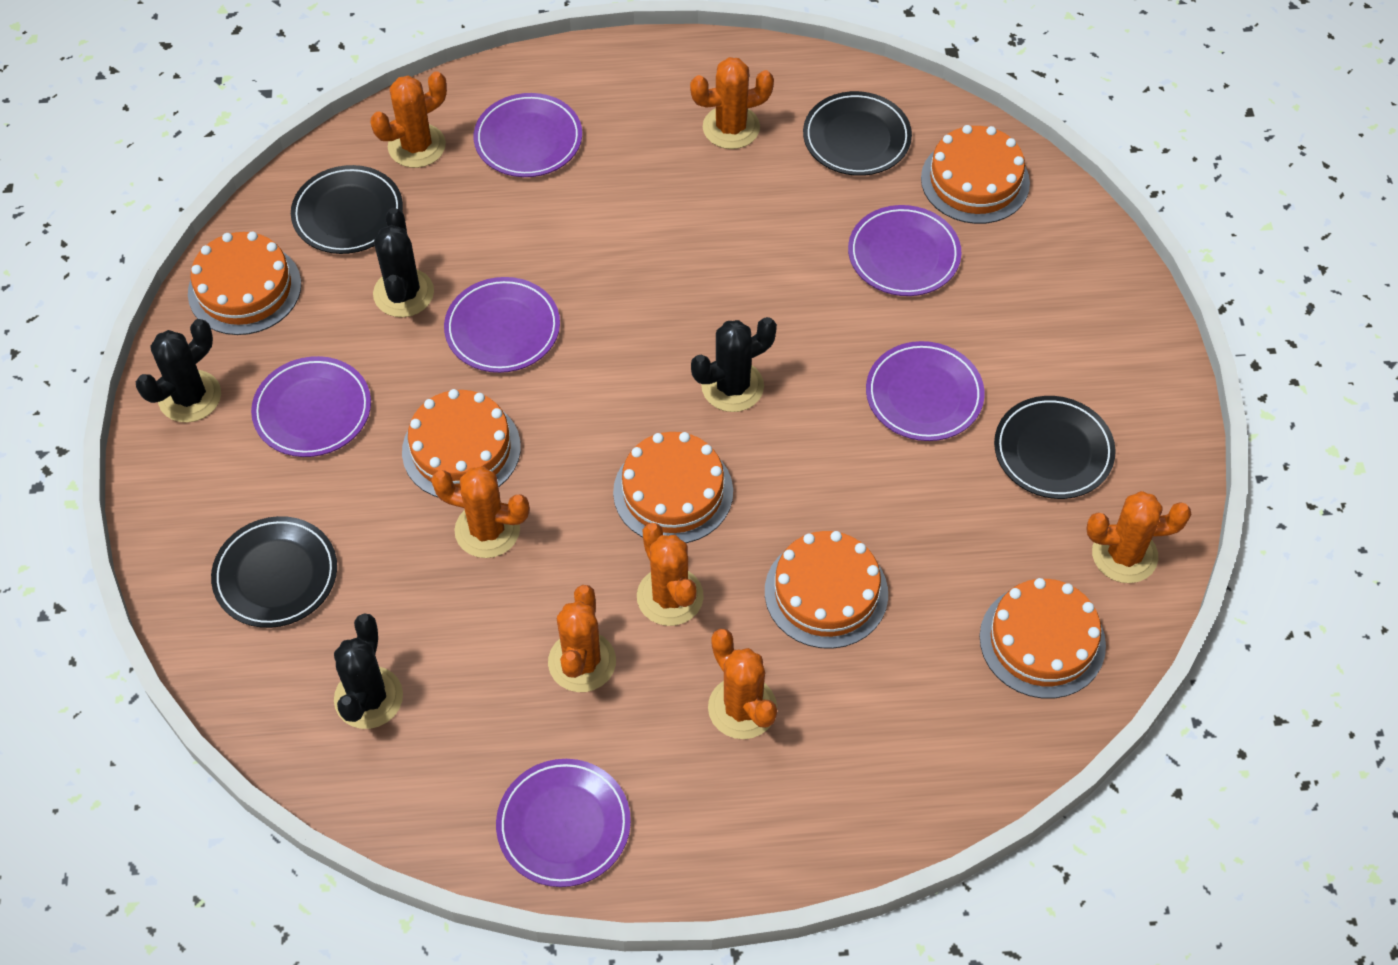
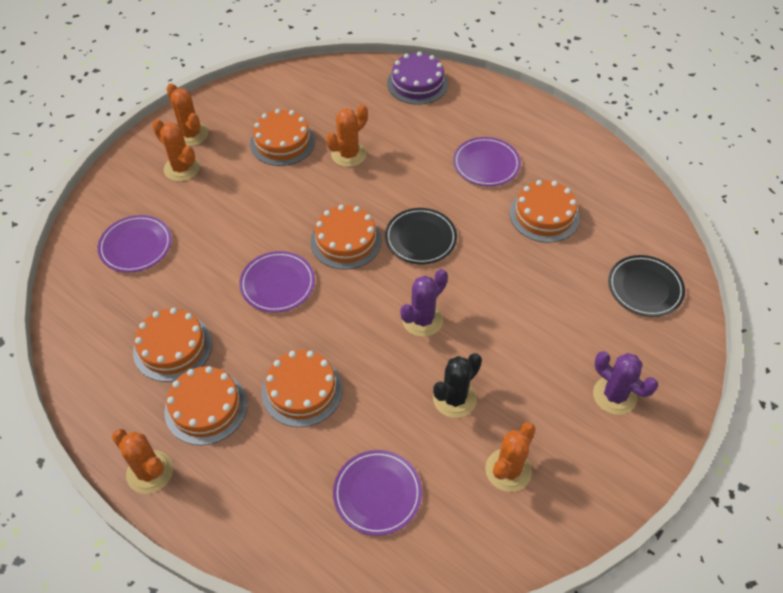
black cactus: 4 -> 1
black plate: 4 -> 2
orange cactus: 7 -> 5
purple cactus: 0 -> 2
purple cake: 0 -> 1
purple plate: 6 -> 4

